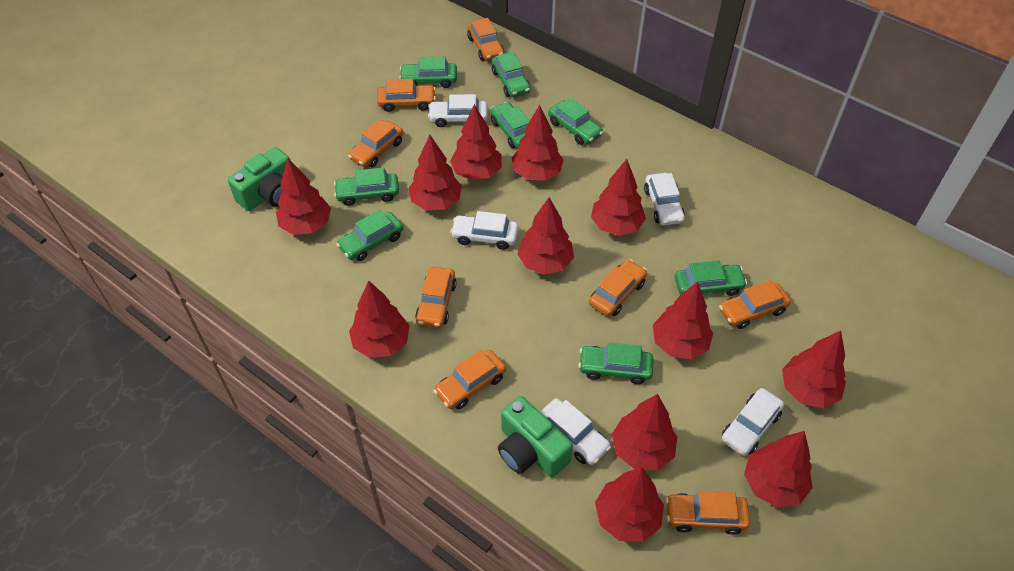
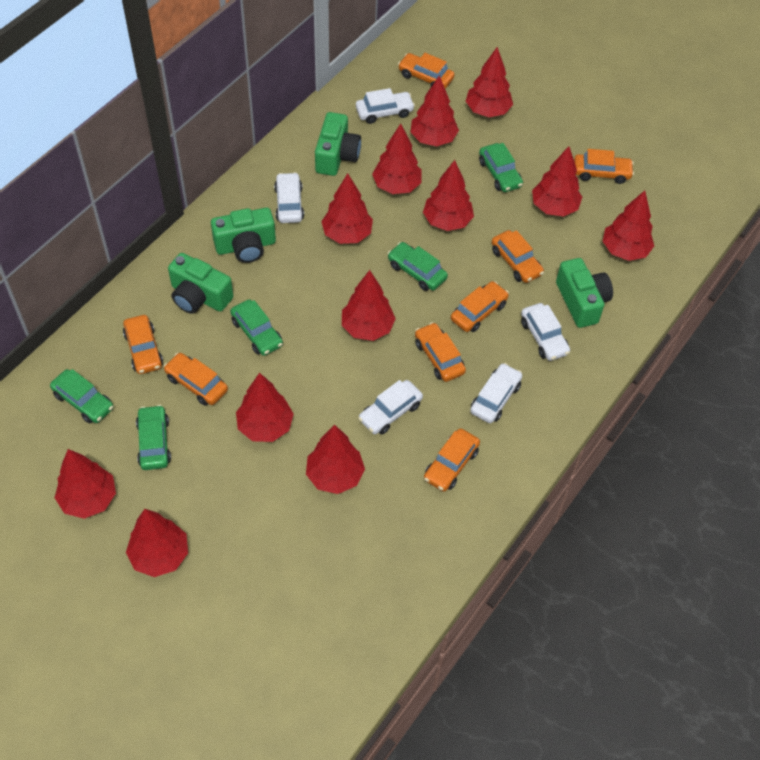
green camera: 2 -> 4
green car: 8 -> 5

